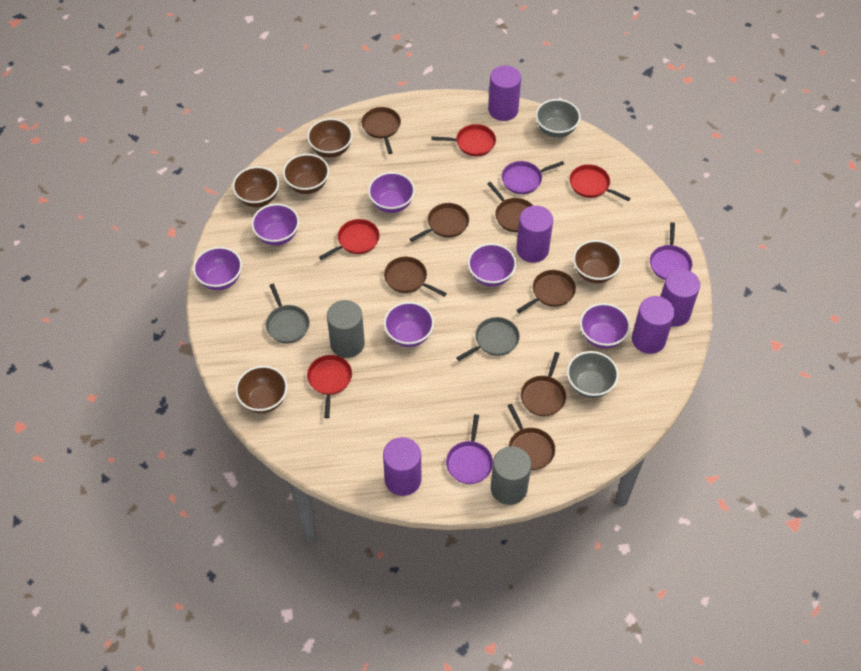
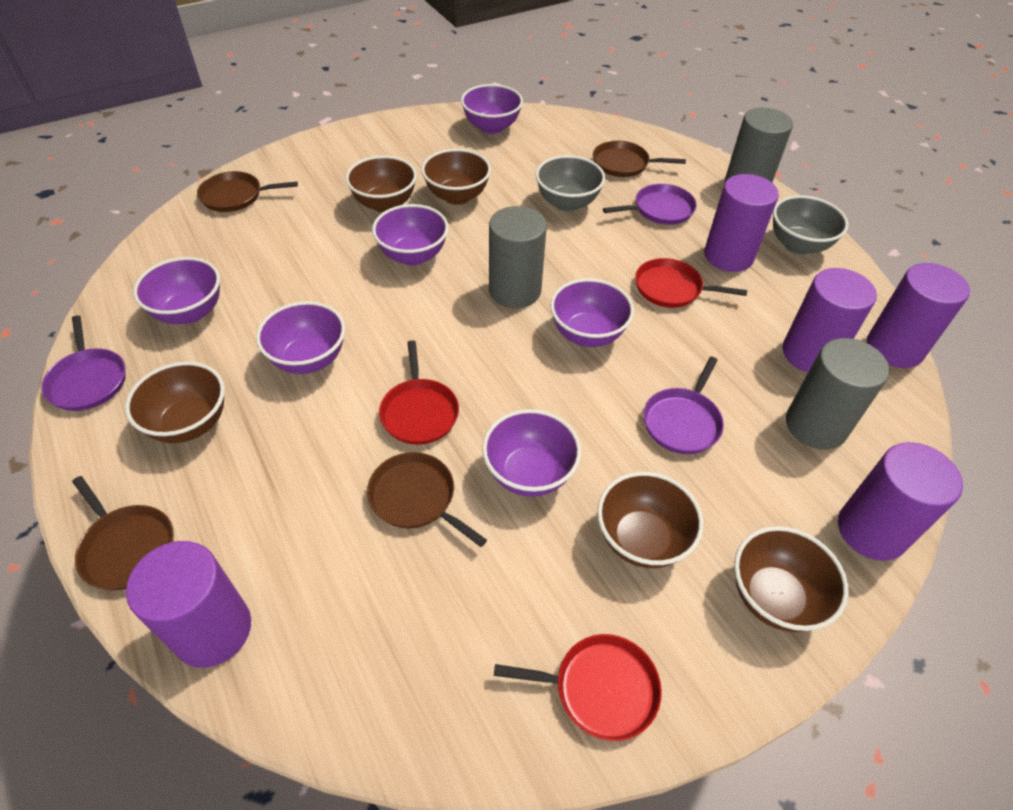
brown pan: 7 -> 4
grey cylinder: 2 -> 3
grey pan: 2 -> 0
red pan: 4 -> 3

